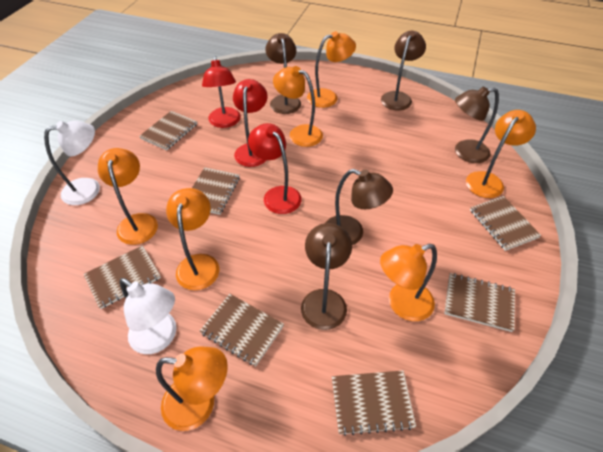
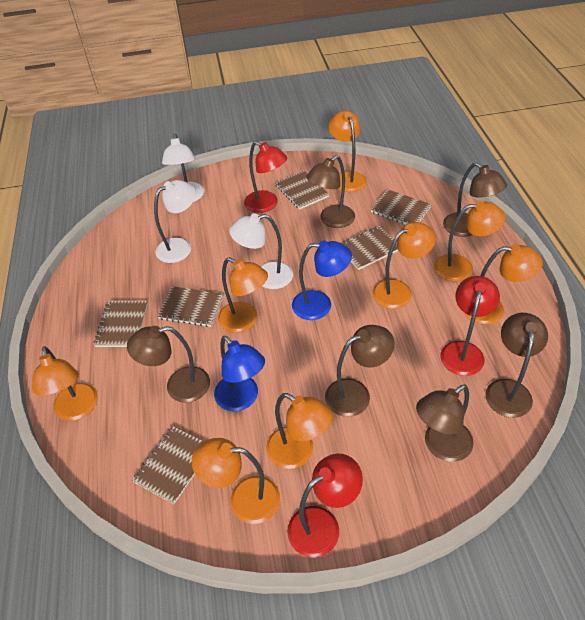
blue lamp: 0 -> 2
brown lamp: 5 -> 6
brown notebook: 7 -> 6
orange lamp: 7 -> 8
white lamp: 2 -> 3

